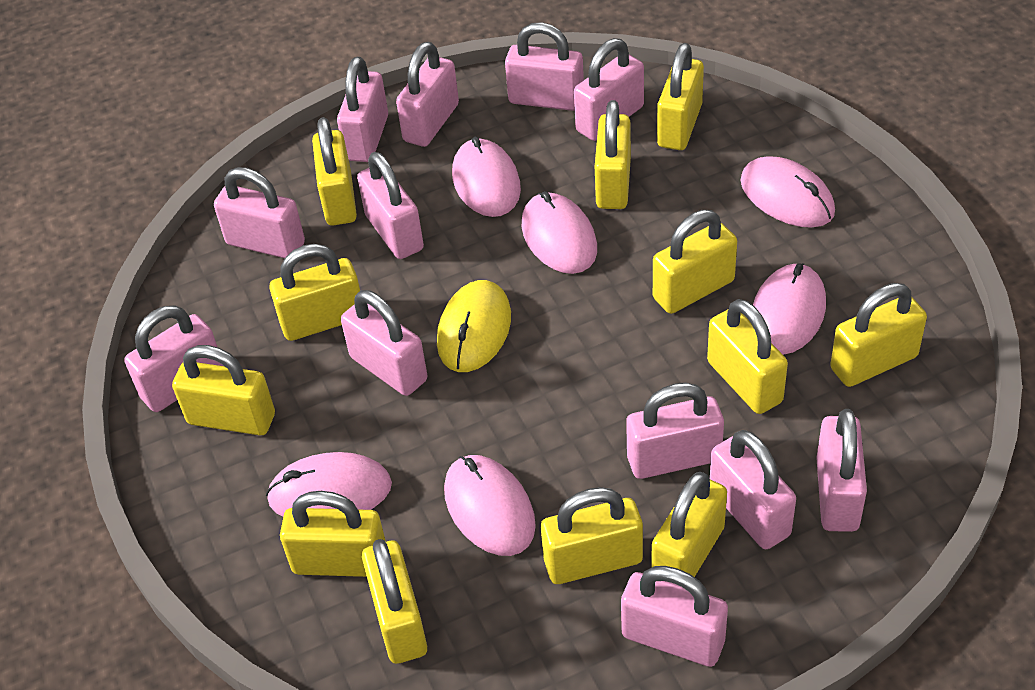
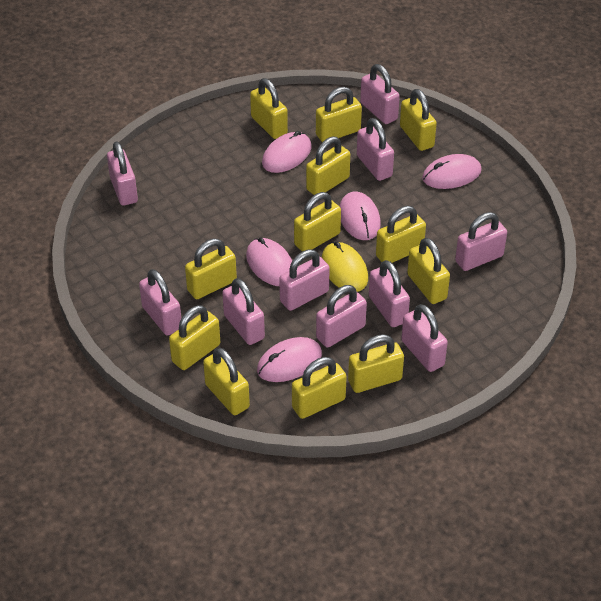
pink mouse: 6 -> 5
pink padlock: 12 -> 10

